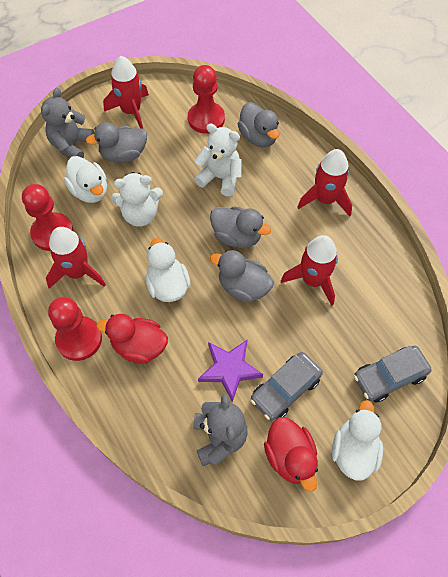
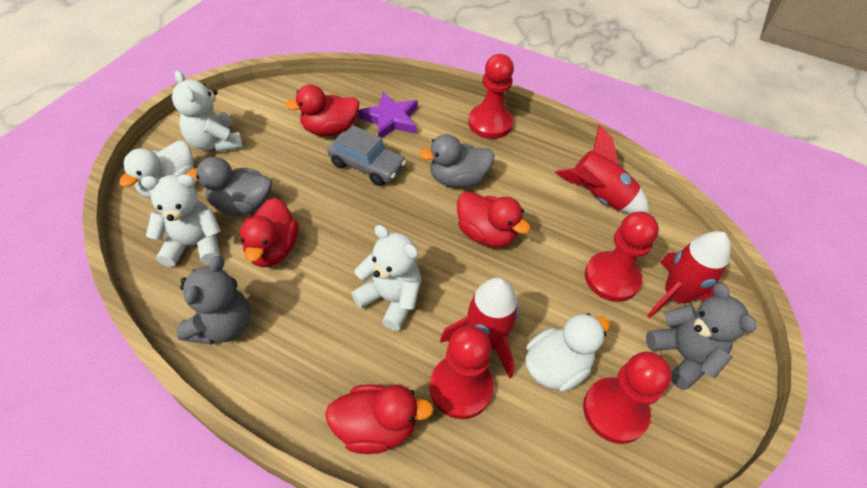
grey car: 2 -> 1
grey duck: 4 -> 2
red duck: 2 -> 4
red pawn: 3 -> 4
red rocket: 4 -> 3
white duck: 3 -> 2
white teddy bear: 2 -> 3

